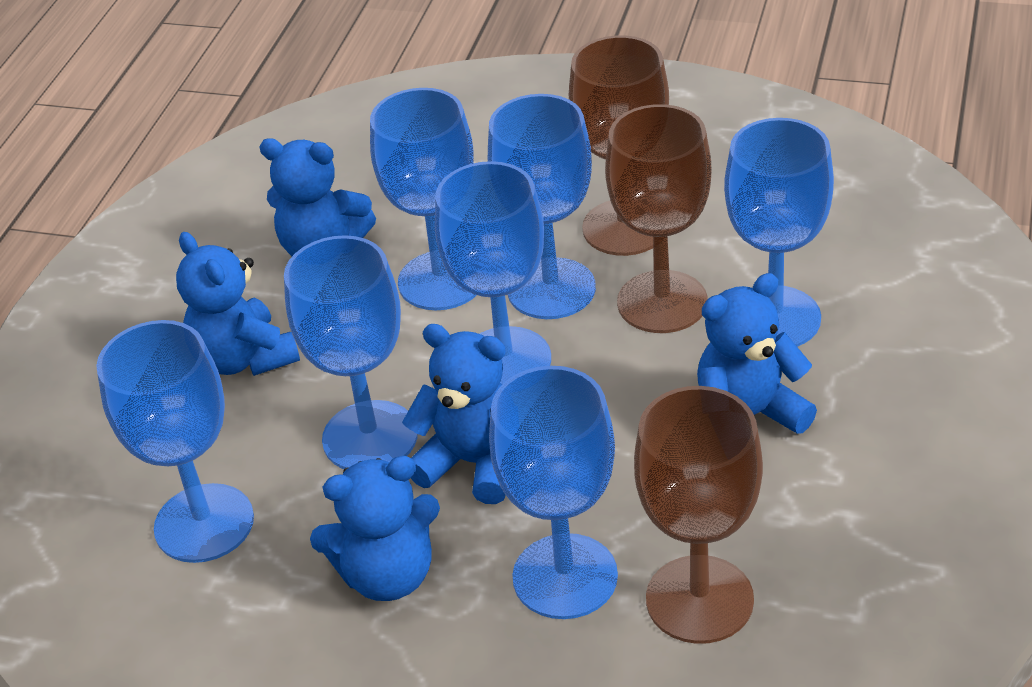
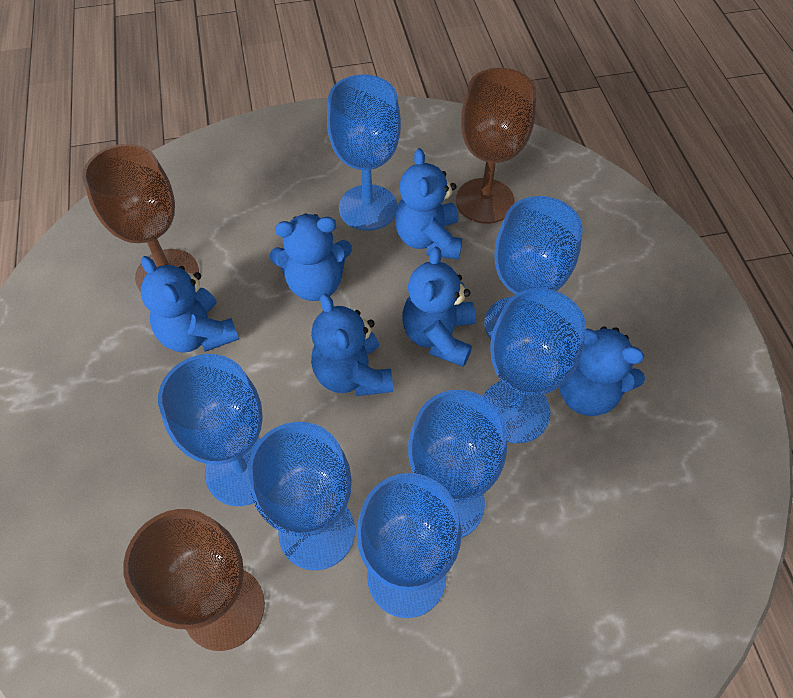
blue teddy bear: 5 -> 6

